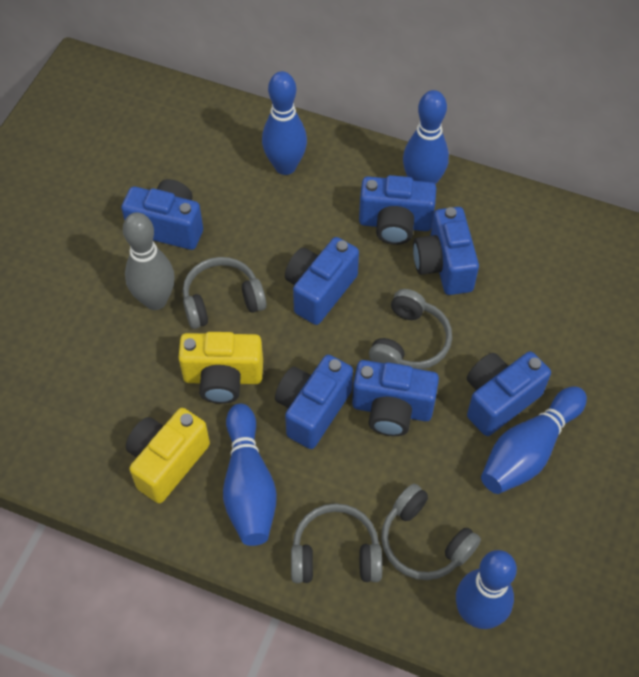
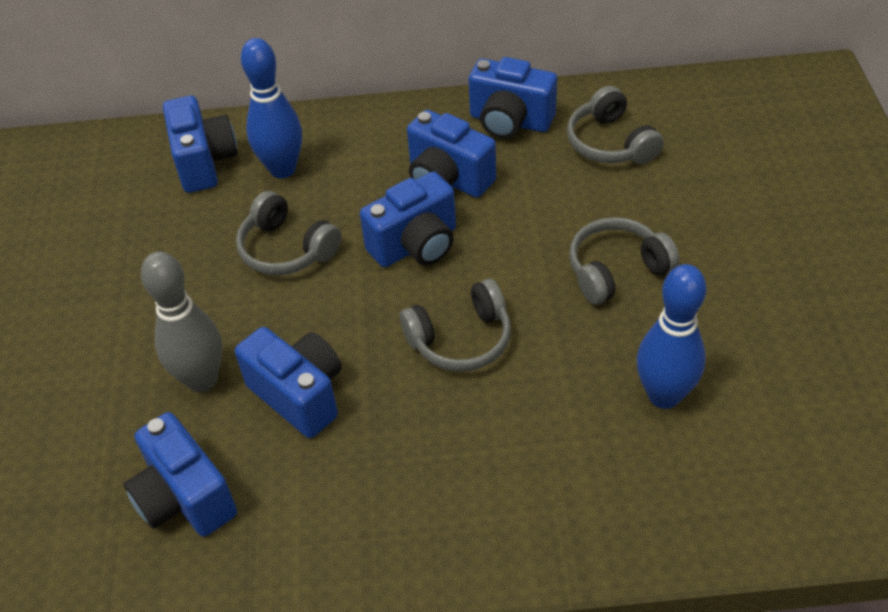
blue bowling pin: 5 -> 2
blue camera: 7 -> 6
yellow camera: 2 -> 0

